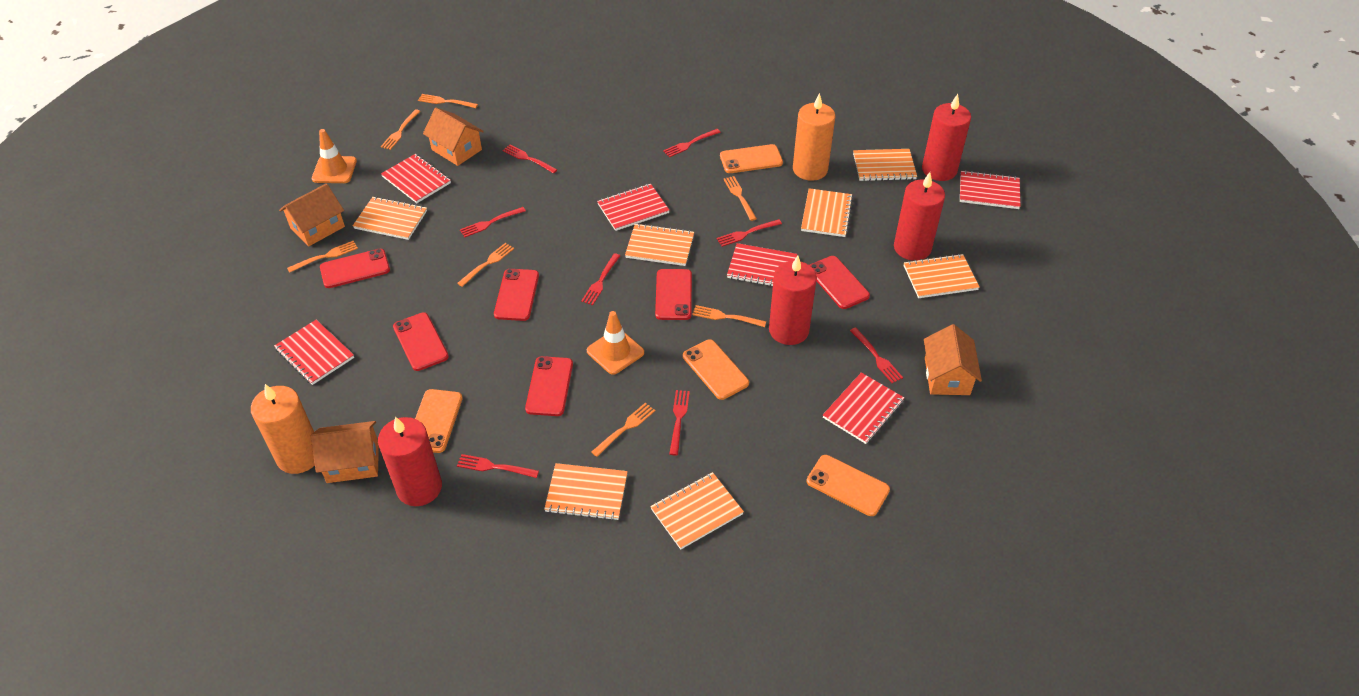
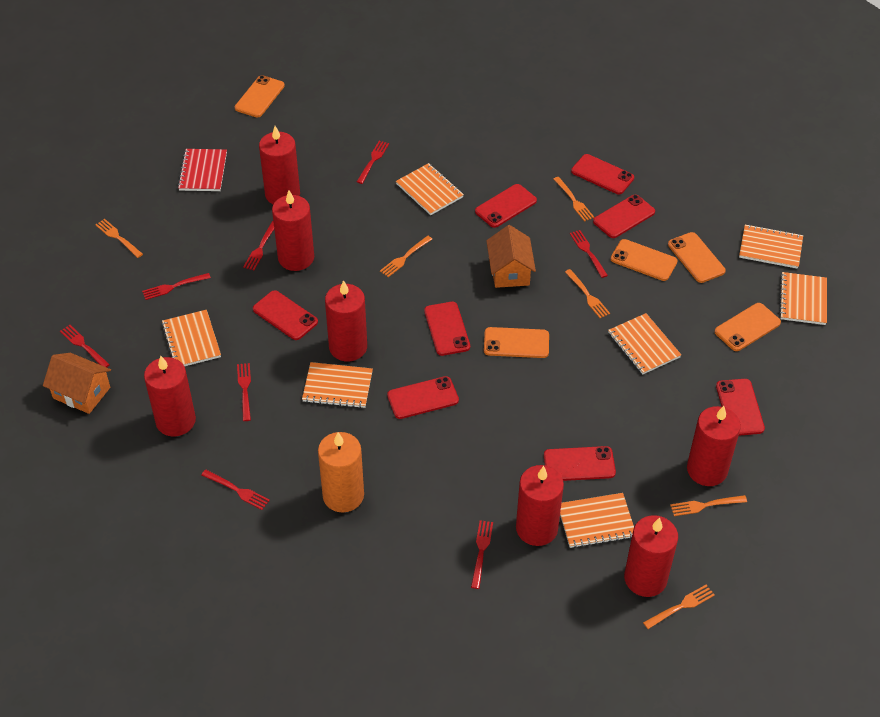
orange candle: 2 -> 1
orange fork: 7 -> 6
orange house: 4 -> 2
orange phone: 4 -> 5
orange traffic cone: 2 -> 0
red candle: 4 -> 7
red notebook: 6 -> 1
red phone: 6 -> 8

